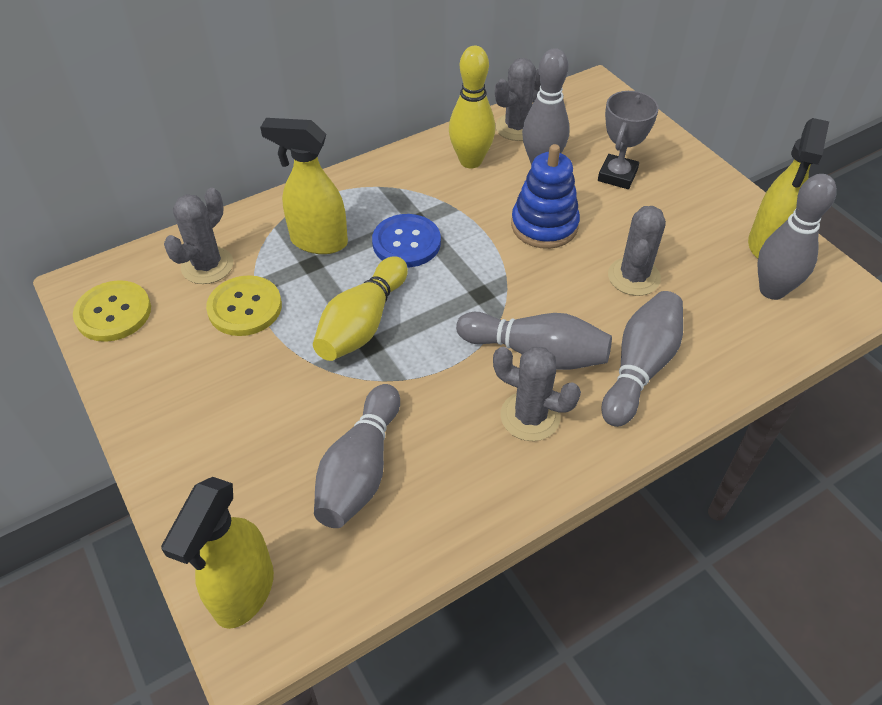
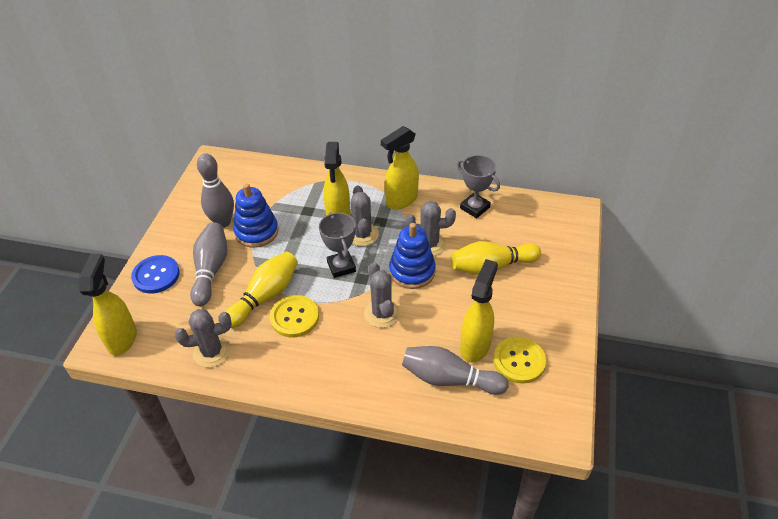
blue stacking toy: 1 -> 2
grey bowling pin: 5 -> 3
grey trophy: 1 -> 2
yellow spray bottle: 3 -> 4

